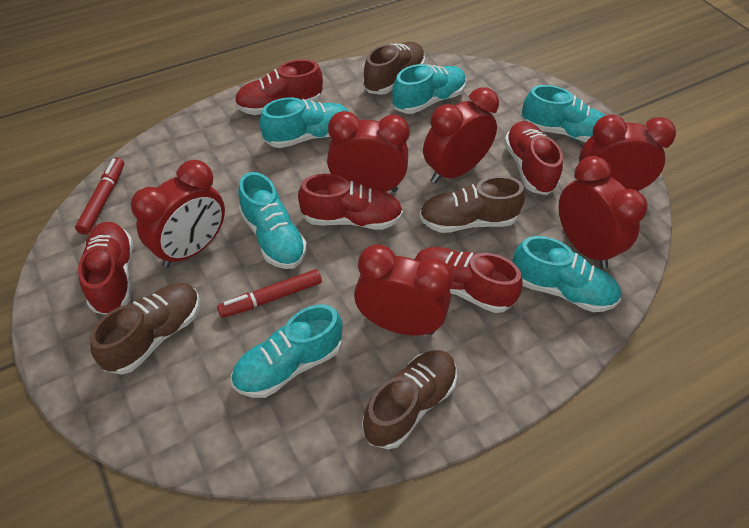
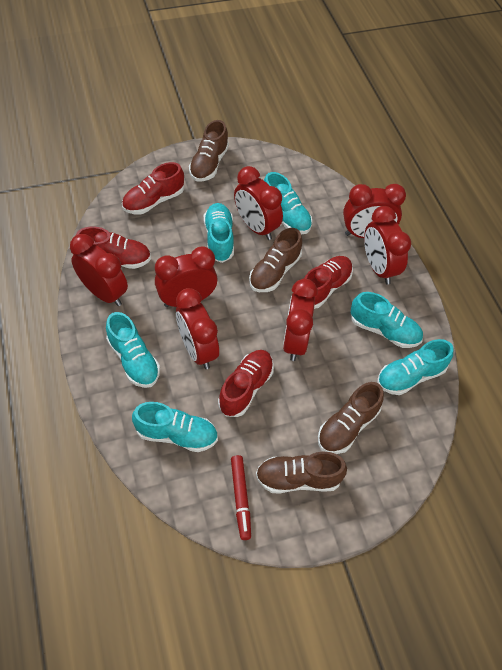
red clock: 6 -> 7
red marker: 2 -> 1
red shoe: 5 -> 4

